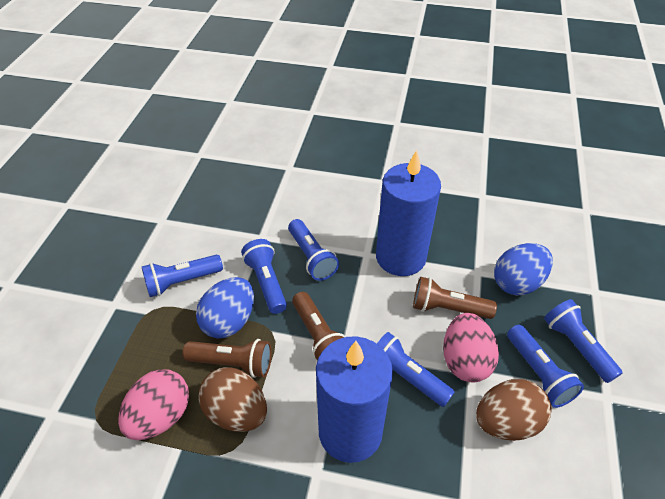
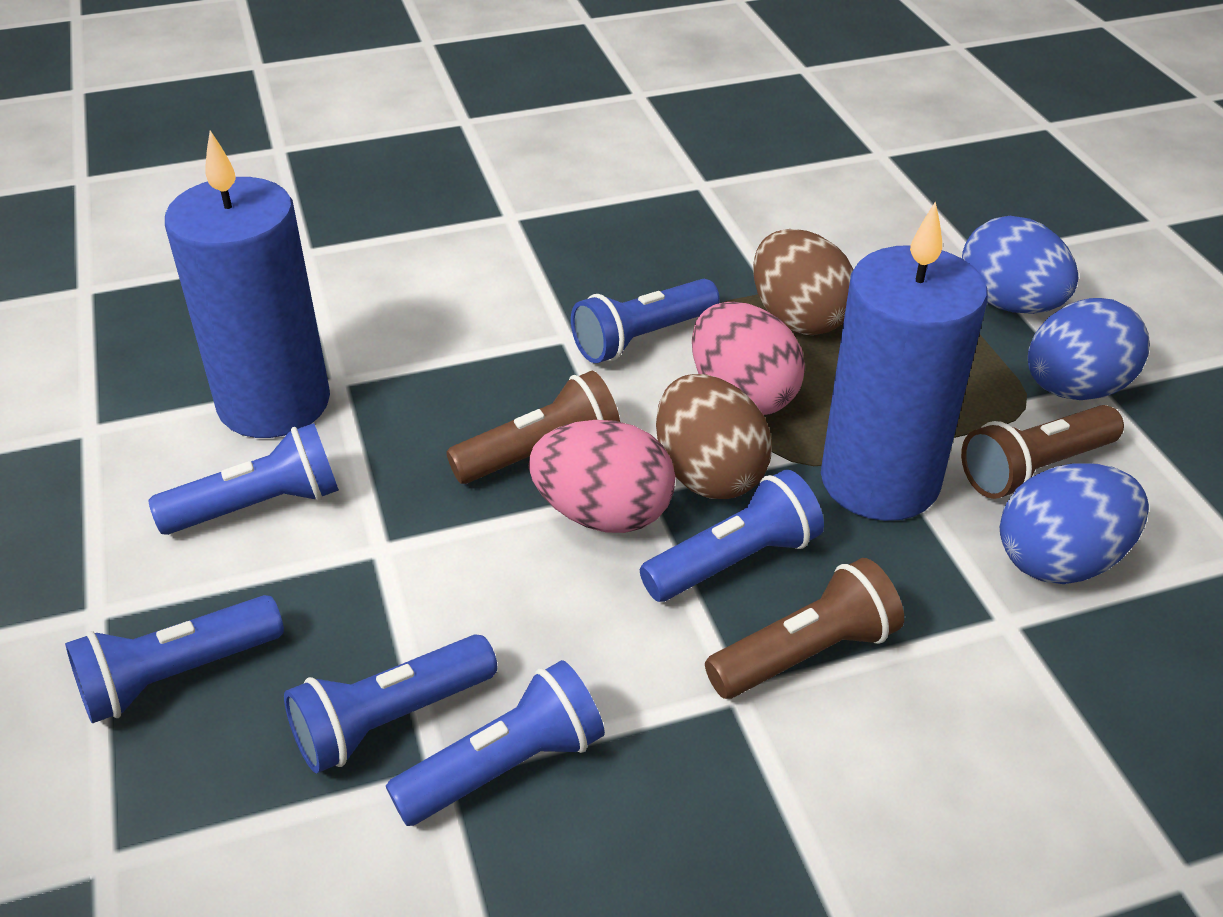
blue egg: 2 -> 3

